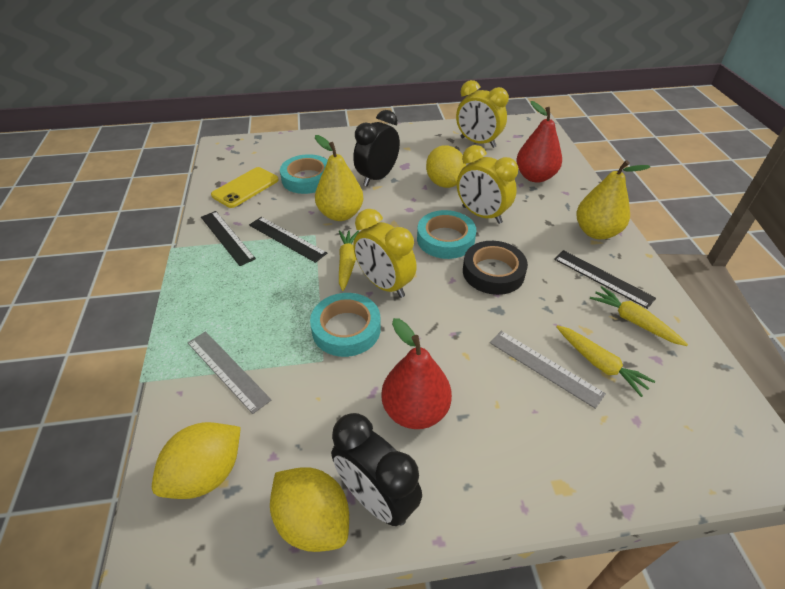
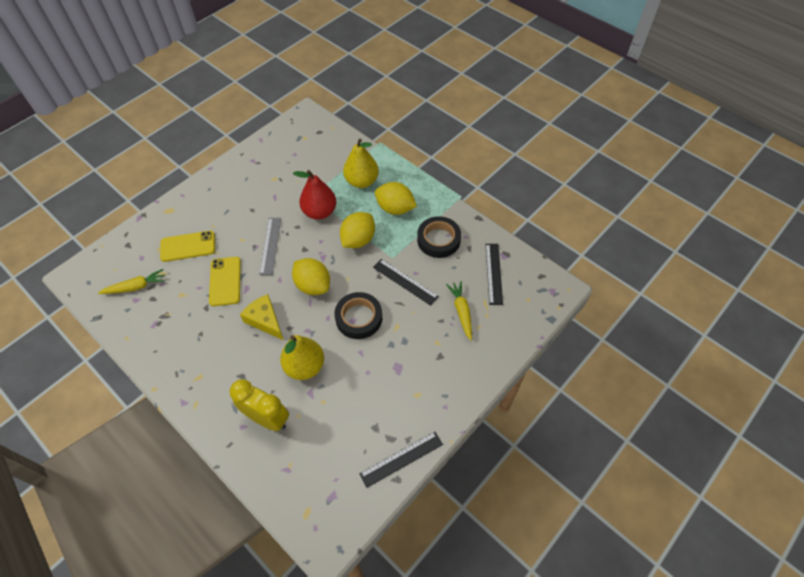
black clock: 2 -> 0
black tape: 1 -> 2
grey ruler: 2 -> 1
red pear: 2 -> 1
turquoise tape: 3 -> 0
yellow carrot: 3 -> 2
yellow cheese: 0 -> 1
yellow clock: 3 -> 1
yellow phone: 1 -> 2

